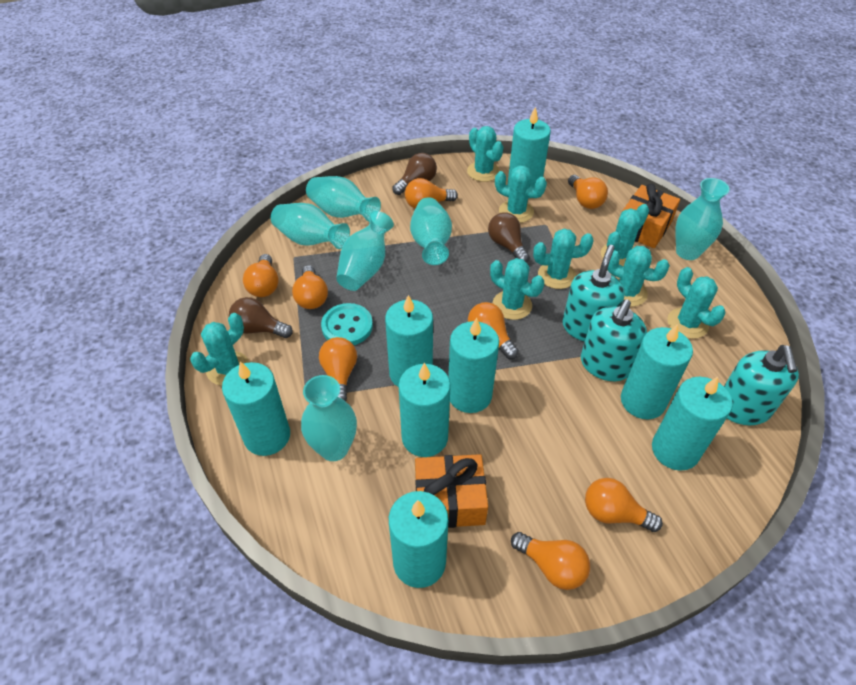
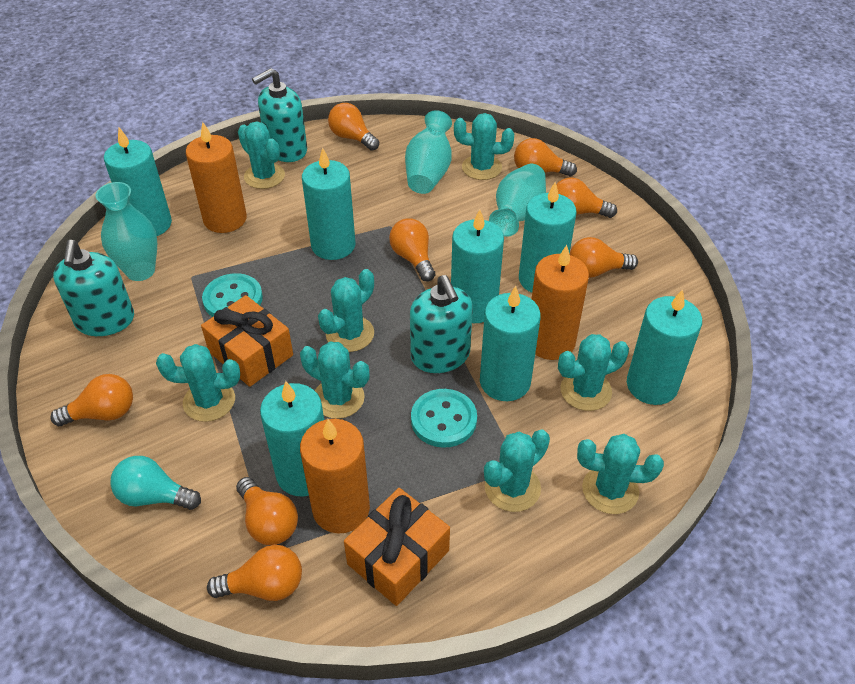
brown light bulb: 3 -> 0
orange candle: 0 -> 3
turquoise button: 1 -> 2
turquoise candle: 8 -> 7
turquoise light bulb: 0 -> 1
turquoise vase: 6 -> 3

